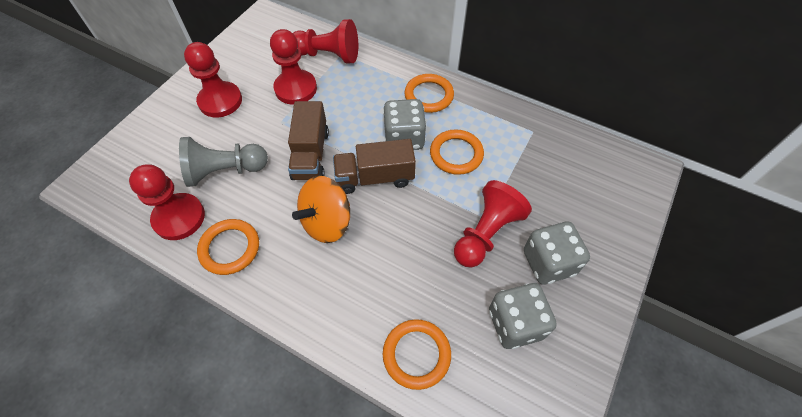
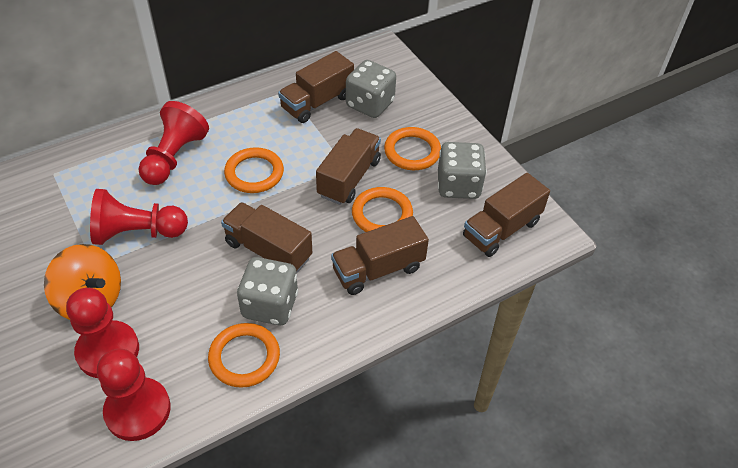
brown truck: 2 -> 5
grey pawn: 1 -> 0
red pawn: 5 -> 4

